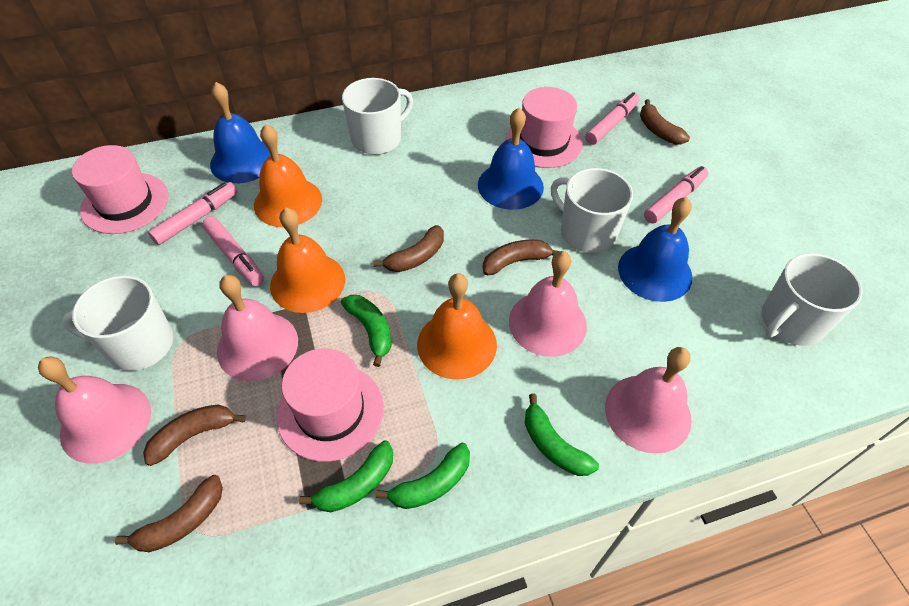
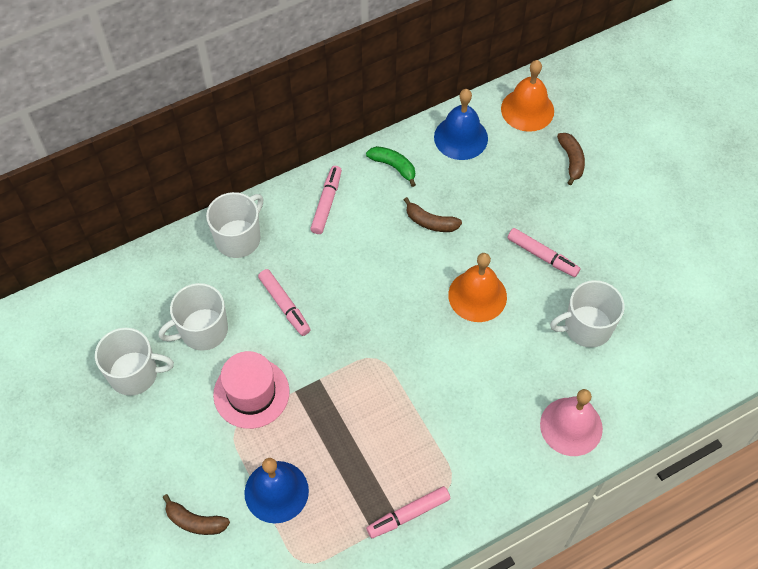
blue bell: 3 -> 2
brown banana: 5 -> 3
green banana: 4 -> 1
orange bell: 3 -> 2
pink bell: 4 -> 1
pink hat: 3 -> 1

